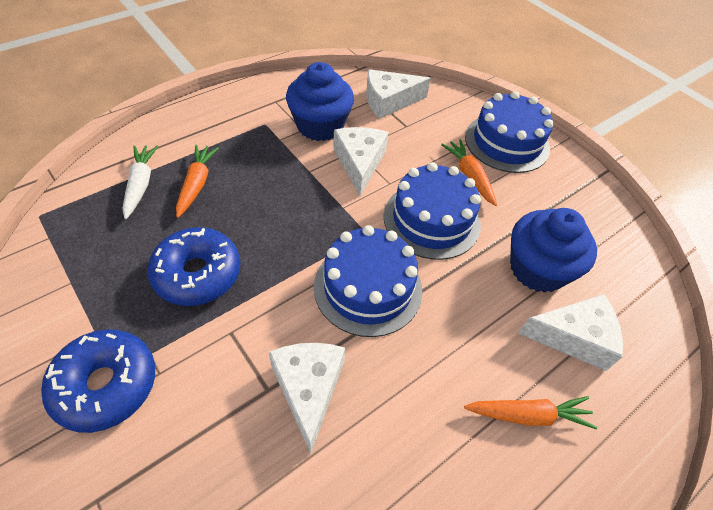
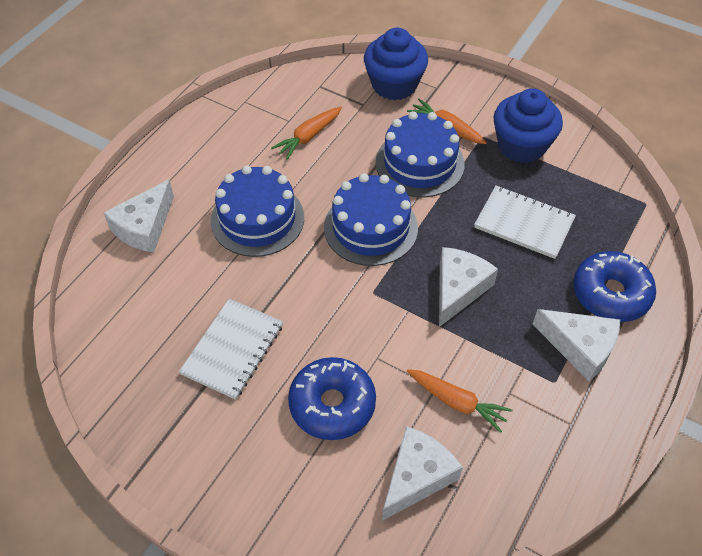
white carrot: 1 -> 0
white notebook: 0 -> 2

